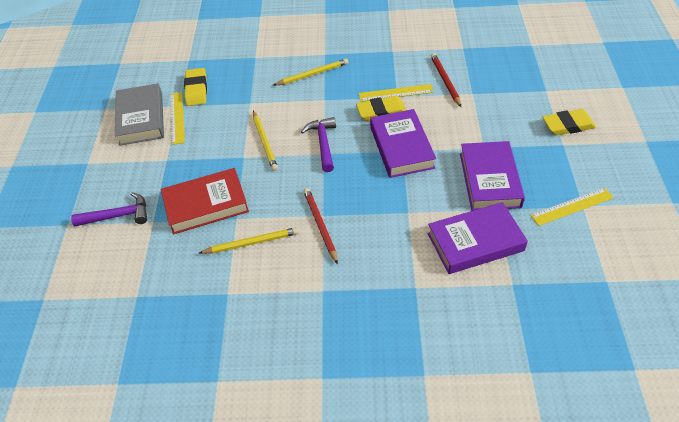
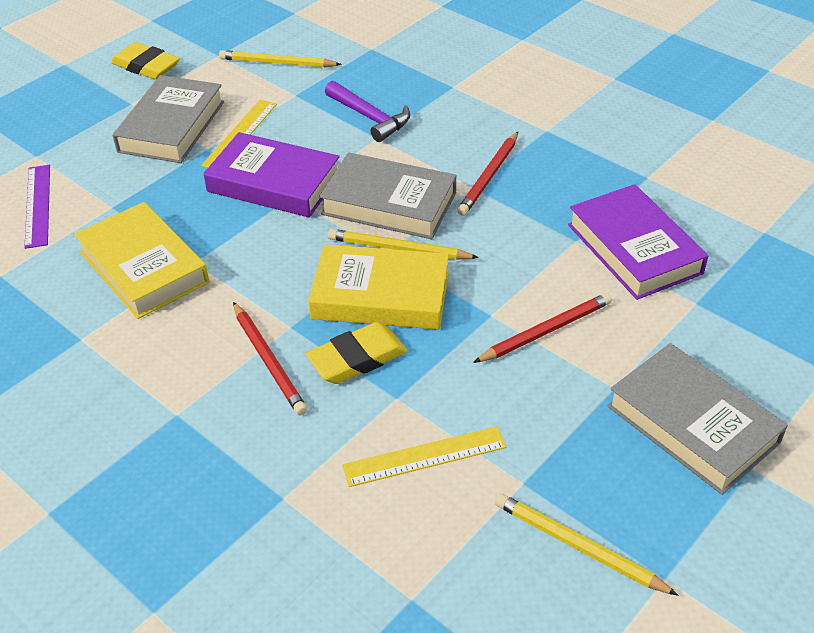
grey book: 1 -> 3
purple book: 3 -> 2
purple hammer: 2 -> 1
purple ruler: 0 -> 1
red book: 1 -> 0
red pencil: 2 -> 3
yellow book: 0 -> 2
yellow eraser: 3 -> 2
yellow ruler: 3 -> 2

